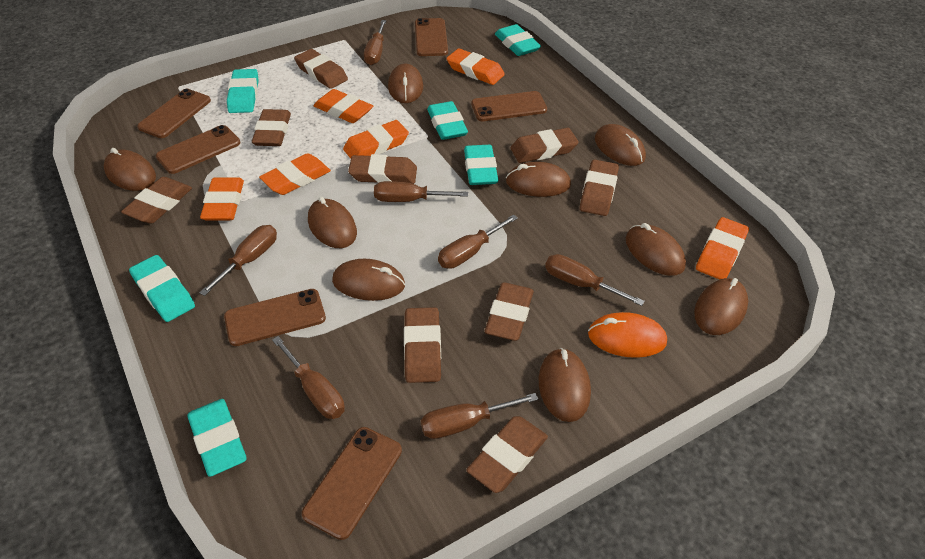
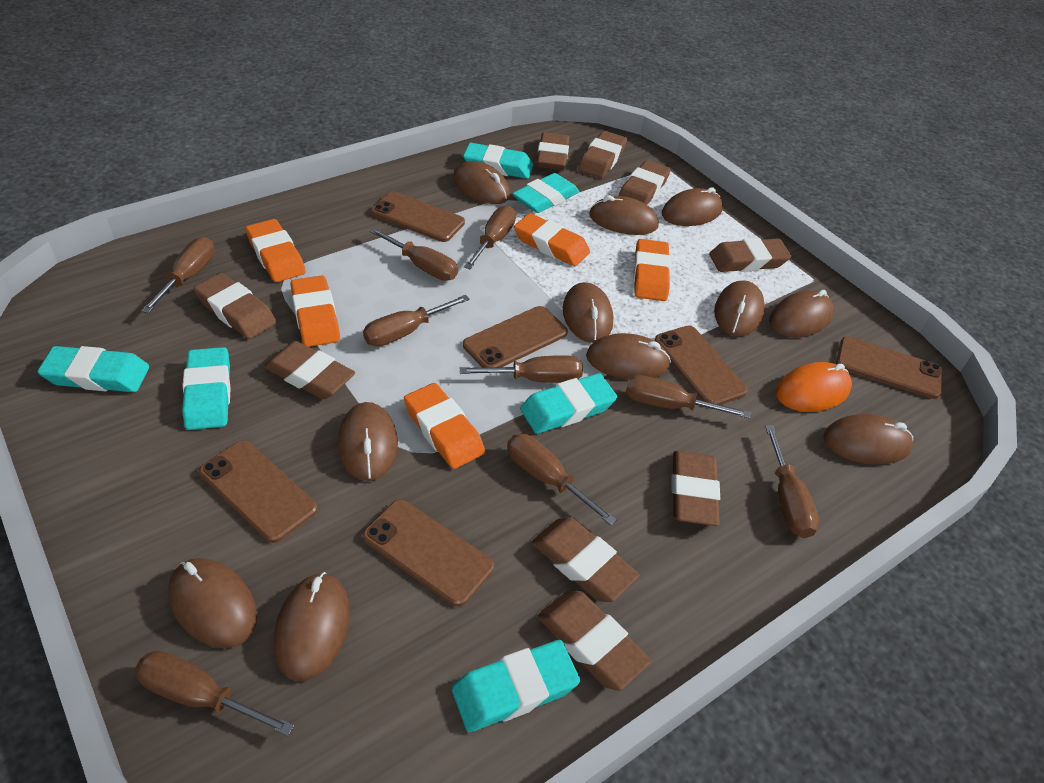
brown mouse: 9 -> 11
brown screwdriver: 7 -> 9
orange eraser: 6 -> 5

